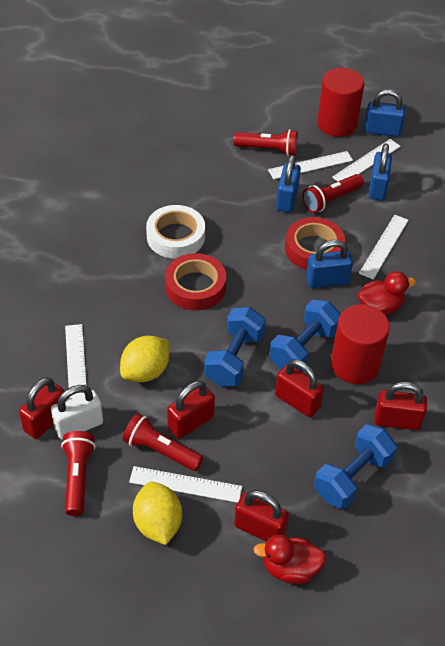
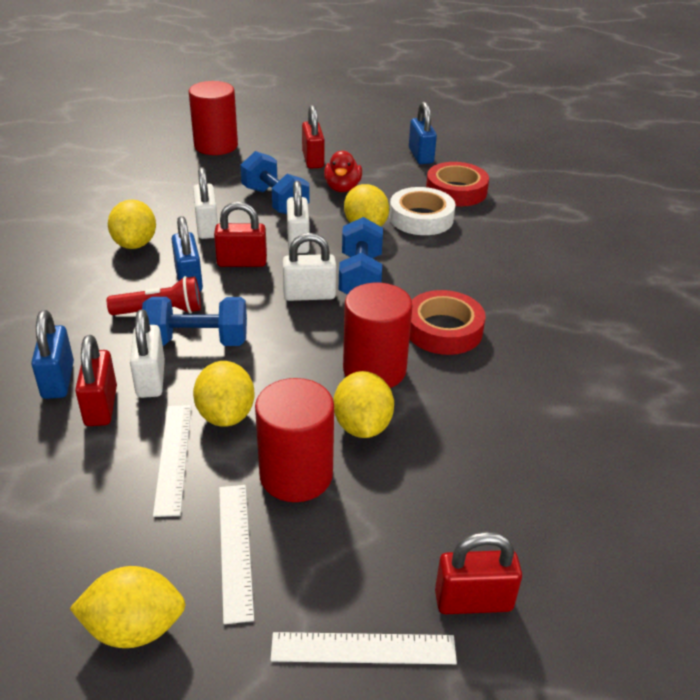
blue padlock: 4 -> 3
red cylinder: 2 -> 3
red duck: 2 -> 1
red flashlight: 4 -> 1
red padlock: 5 -> 4
white padlock: 1 -> 4
white ruler: 5 -> 3
yellow lemon: 2 -> 5

